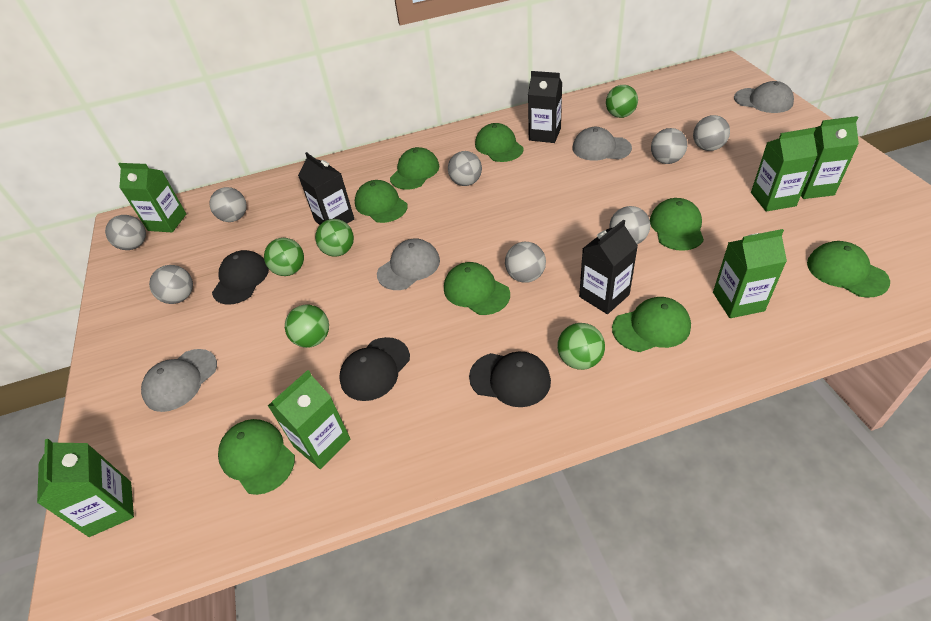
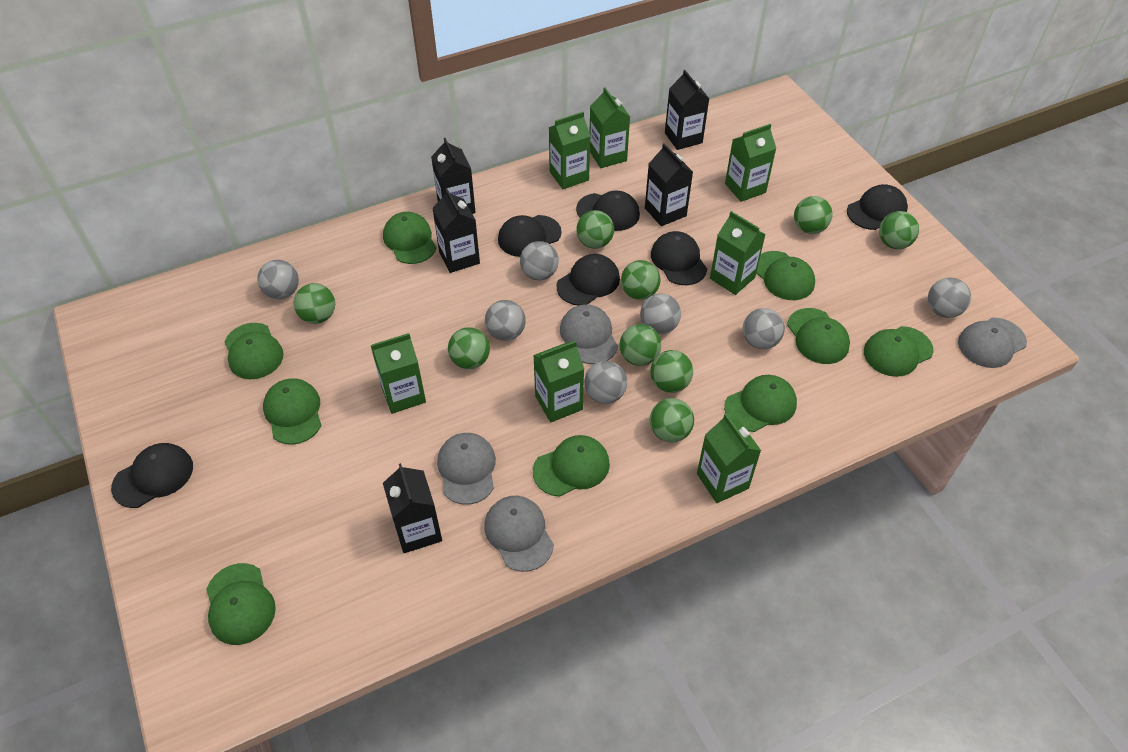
black cap: 3 -> 6
black carton: 3 -> 5
green ball: 5 -> 9
green cap: 8 -> 9
green carton: 6 -> 7
grey ball: 8 -> 7

